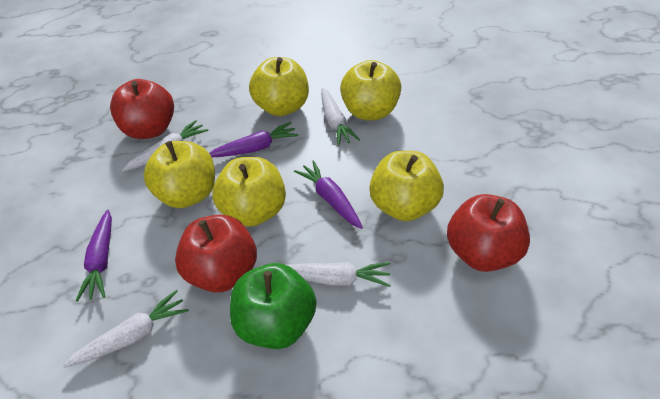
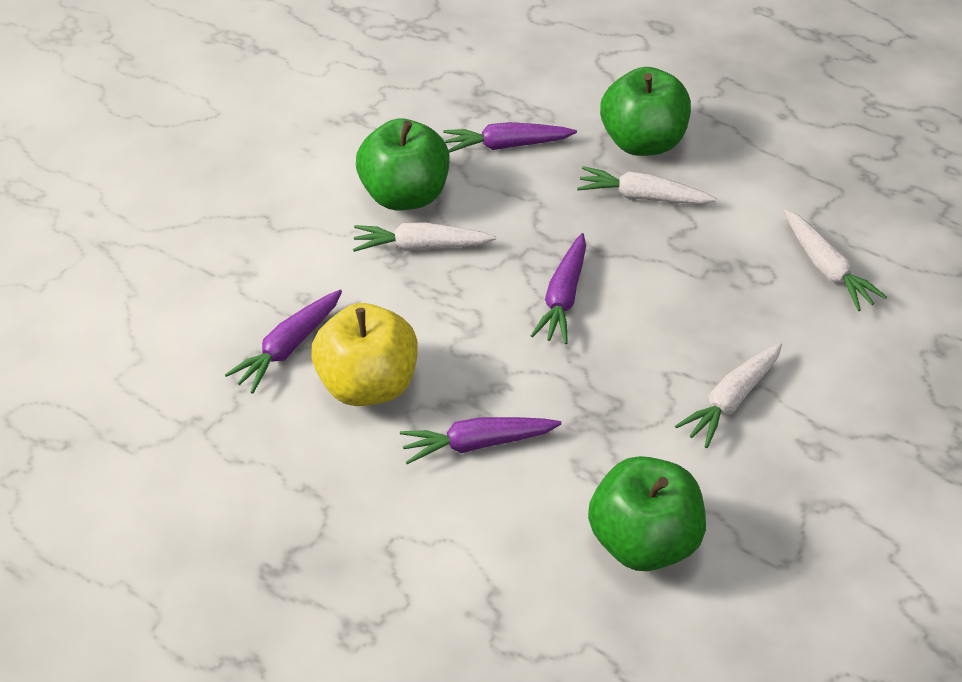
green apple: 1 -> 3
purple carrot: 3 -> 4
red apple: 3 -> 0
yellow apple: 5 -> 1

